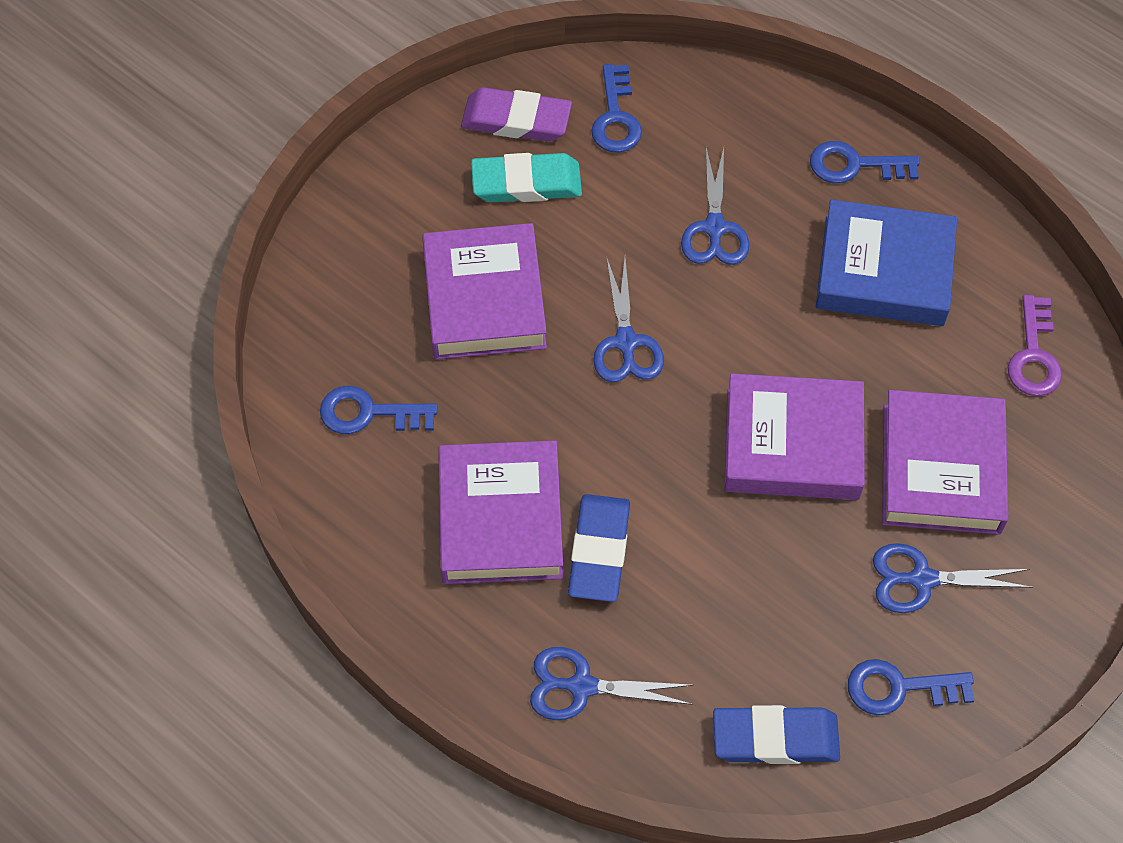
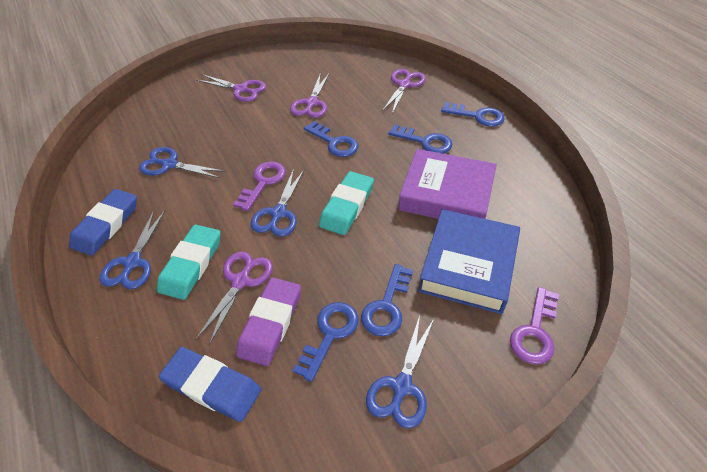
blue key: 4 -> 5
purple book: 4 -> 1
purple key: 1 -> 2
purple scissors: 0 -> 4
turquoise eraser: 1 -> 2

